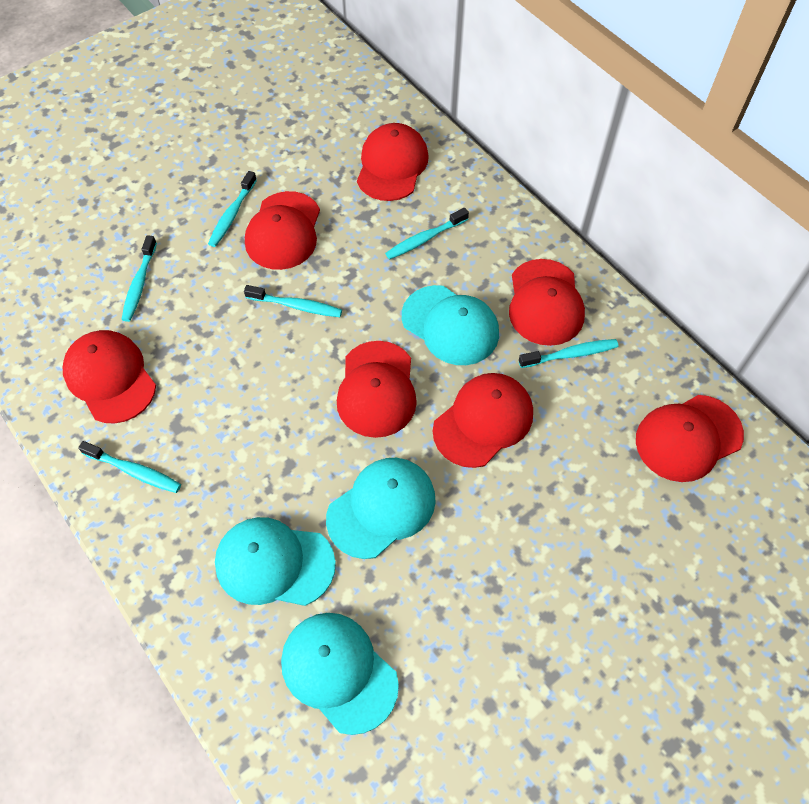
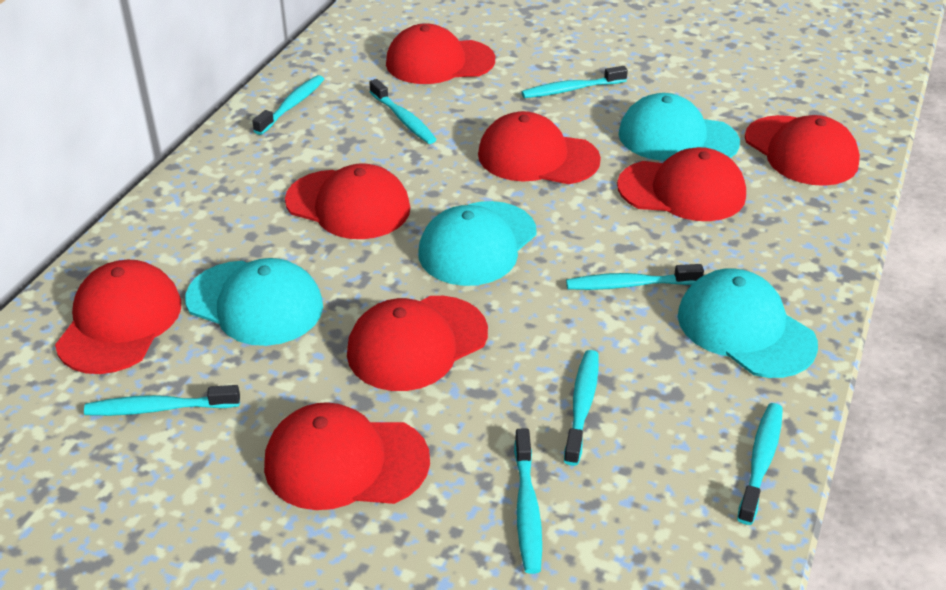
red cap: 7 -> 8
turquoise toothbrush: 6 -> 8

